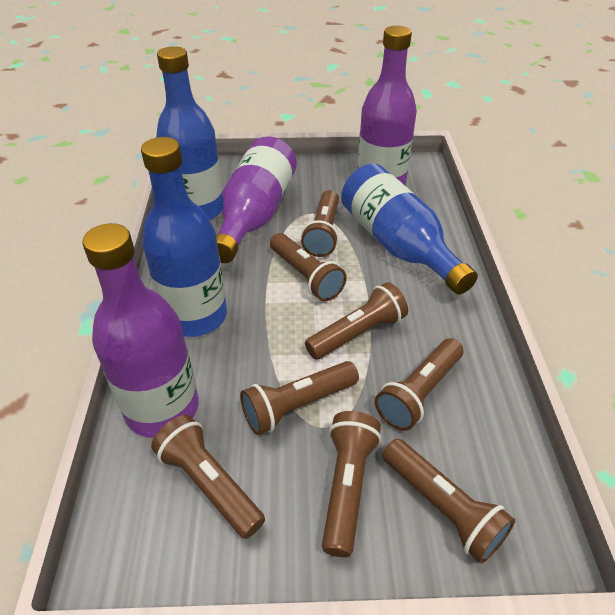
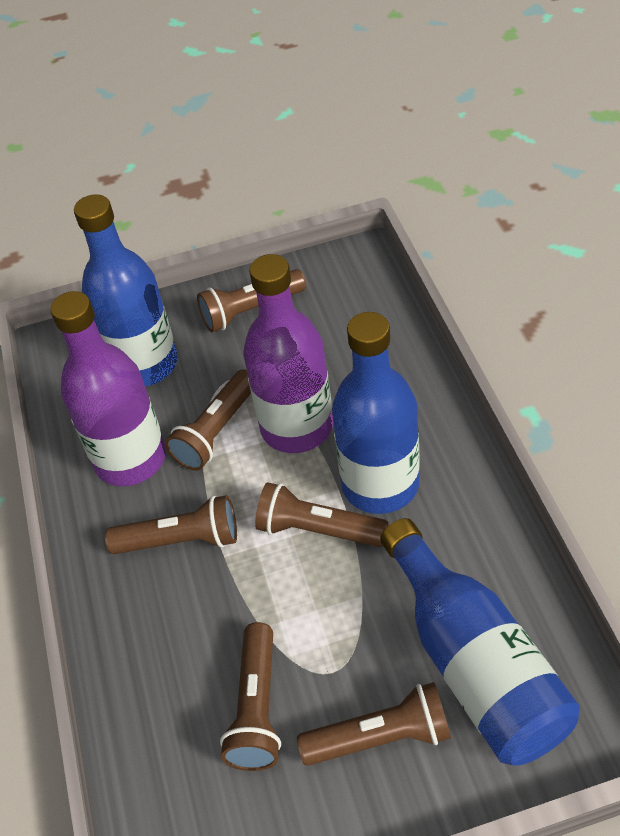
brown flashlight: 8 -> 6
purple bottle: 3 -> 2

